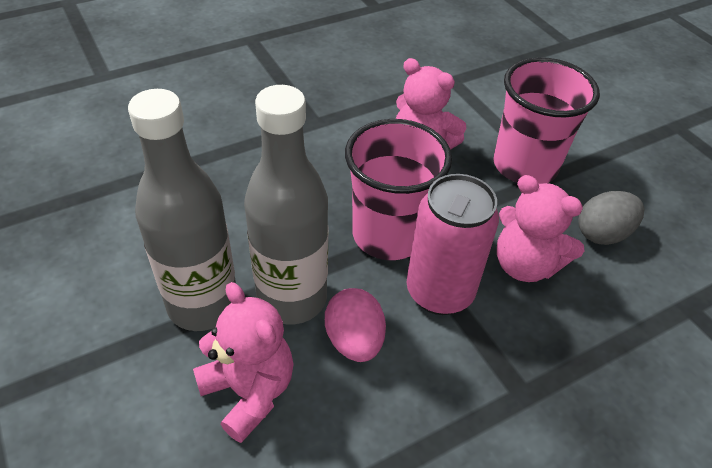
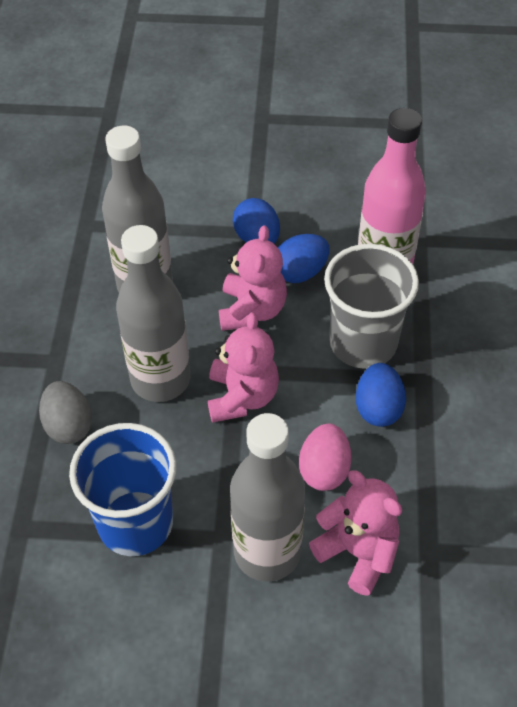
blue cup: 0 -> 1
blue egg: 0 -> 3
grey bottle: 2 -> 3
grey cup: 0 -> 1
pink bottle: 0 -> 1
pink can: 1 -> 0
pink cup: 2 -> 0

